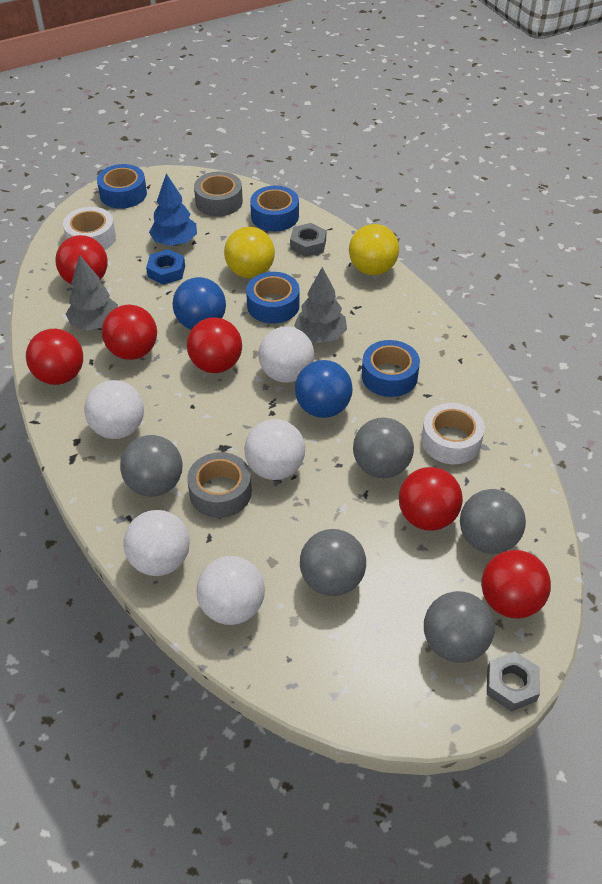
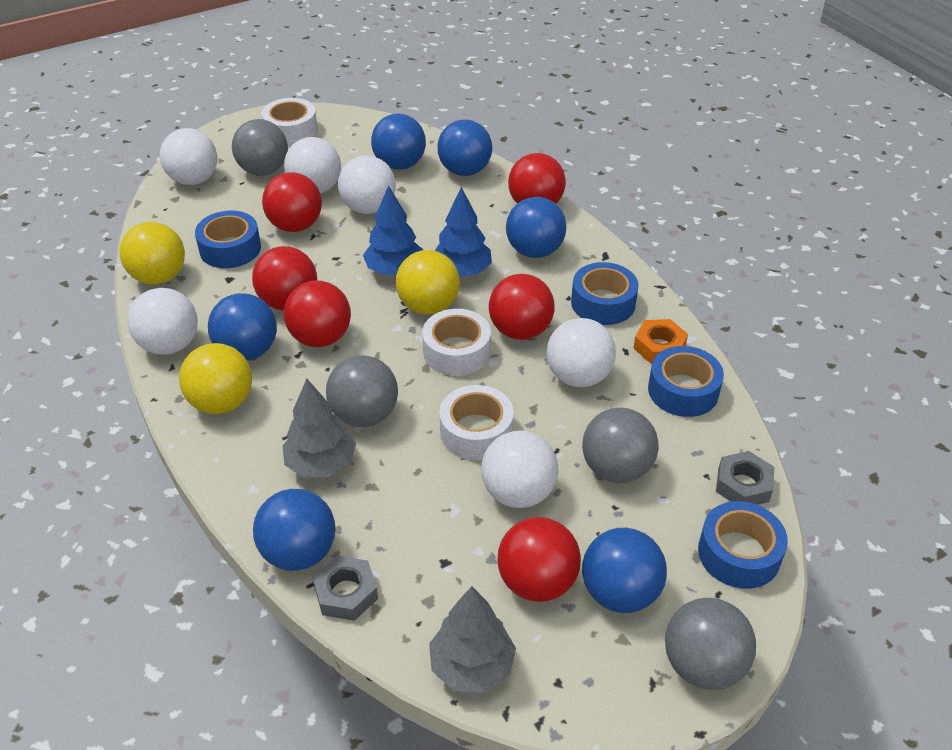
blue ball: 2 -> 6
blue nut: 1 -> 0
blue tree: 1 -> 2
grey ball: 5 -> 4
grey tape: 2 -> 0
orange nut: 0 -> 1
white ball: 5 -> 6
white tape: 2 -> 3
yellow ball: 2 -> 3

